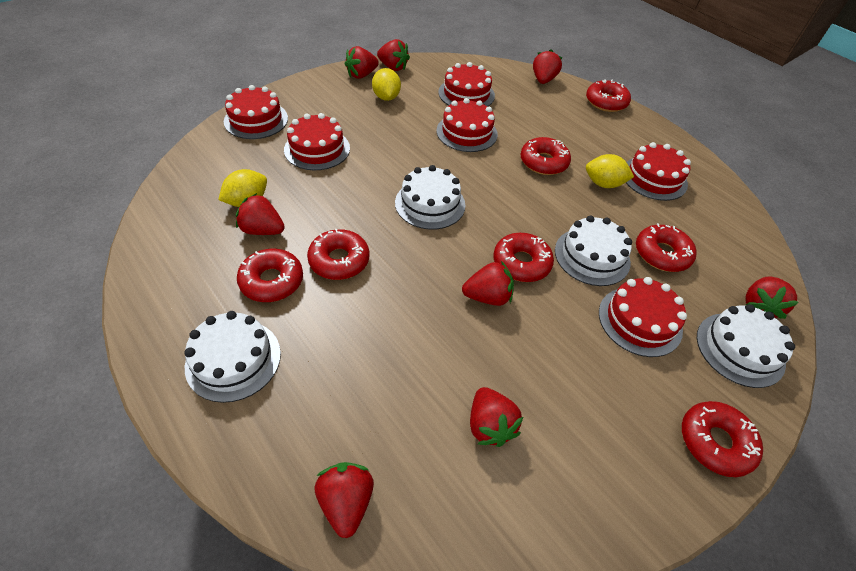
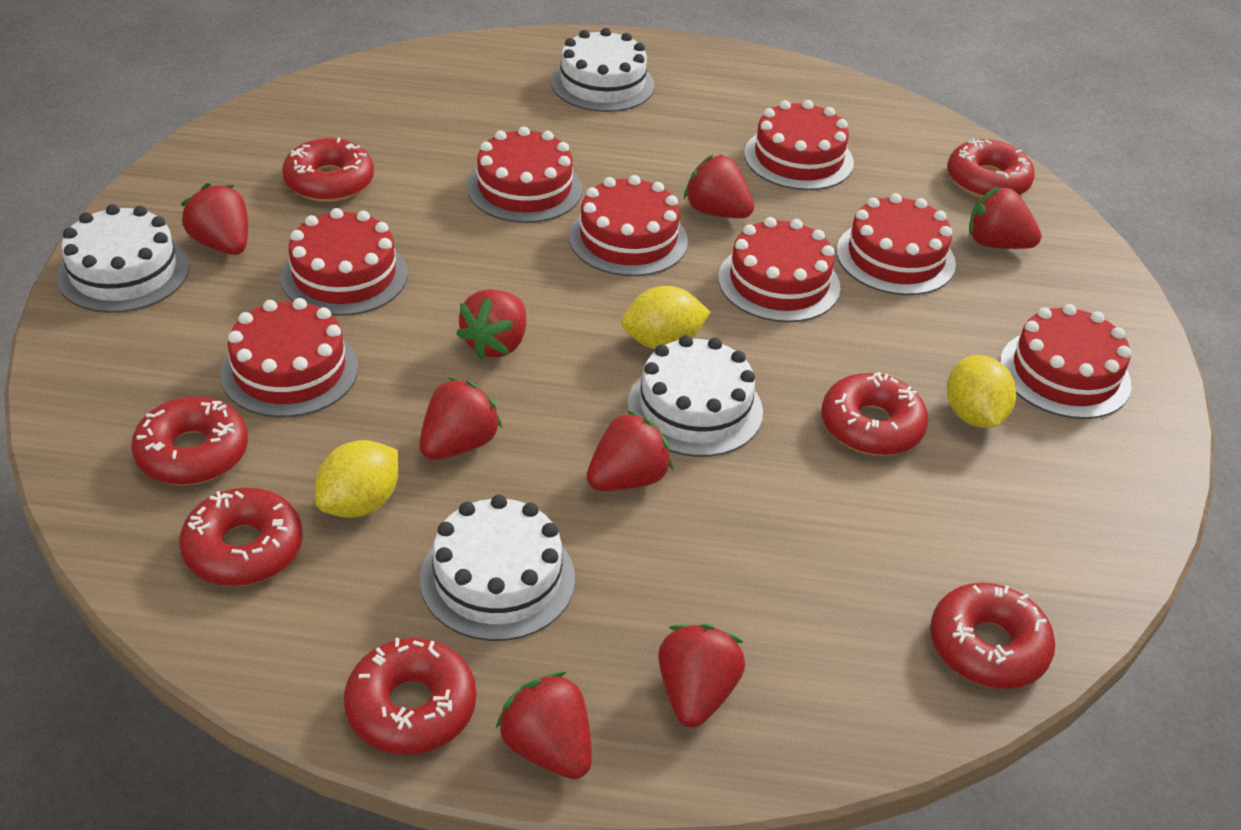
red cake: 6 -> 8

